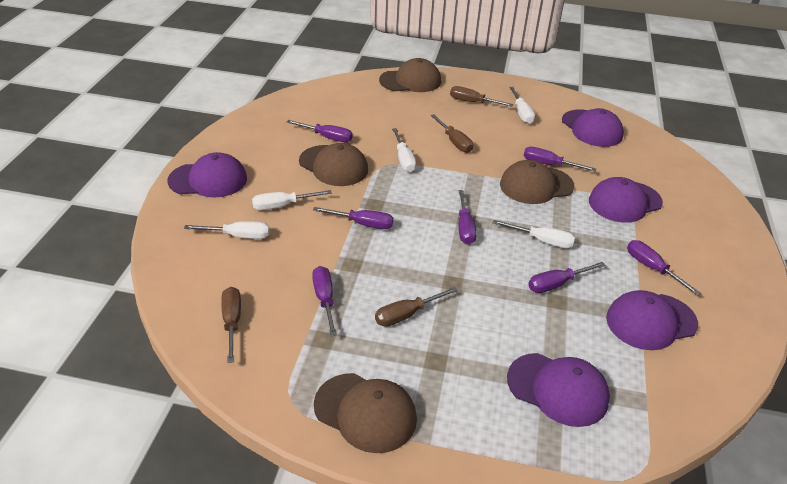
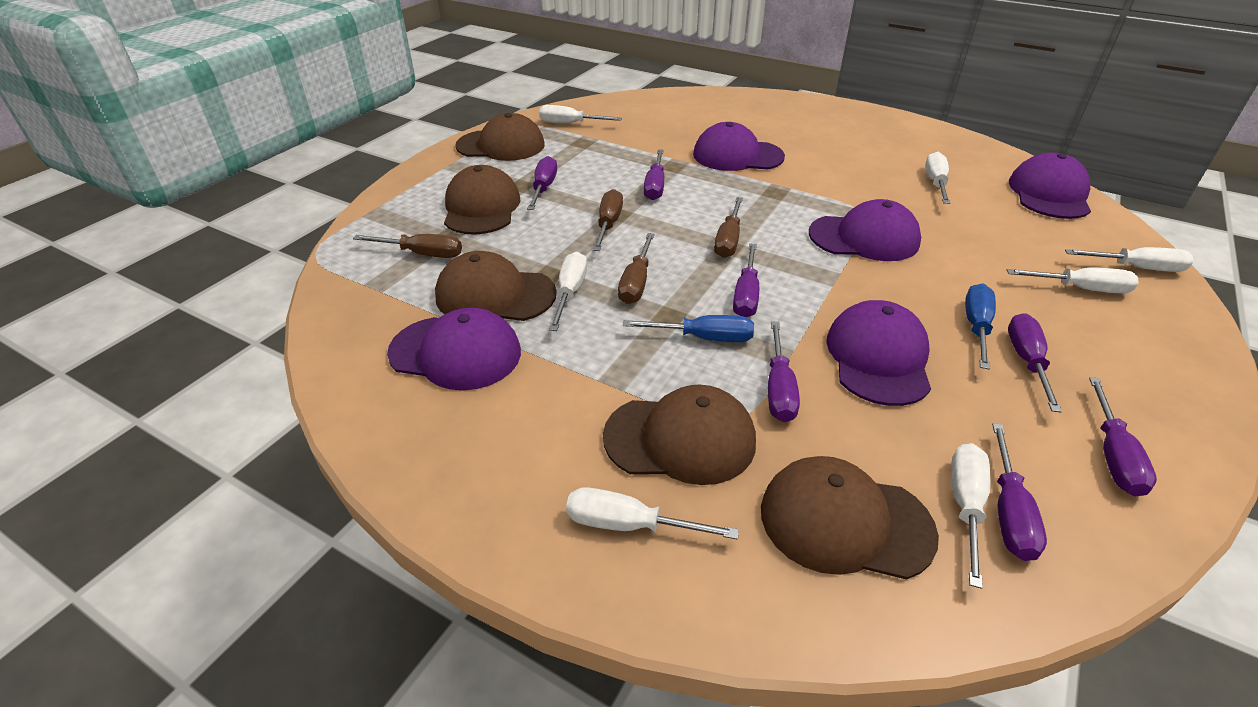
blue screwdriver: 0 -> 2
brown cap: 4 -> 5
white screwdriver: 5 -> 7

